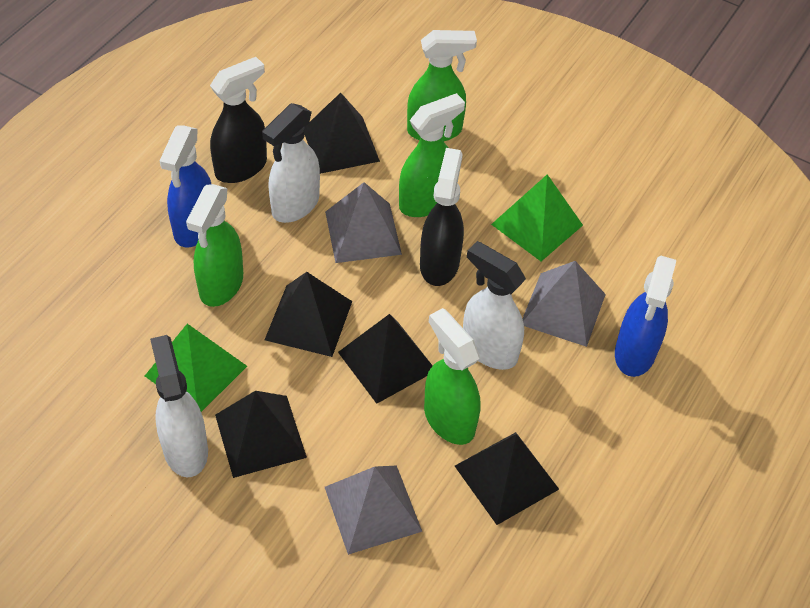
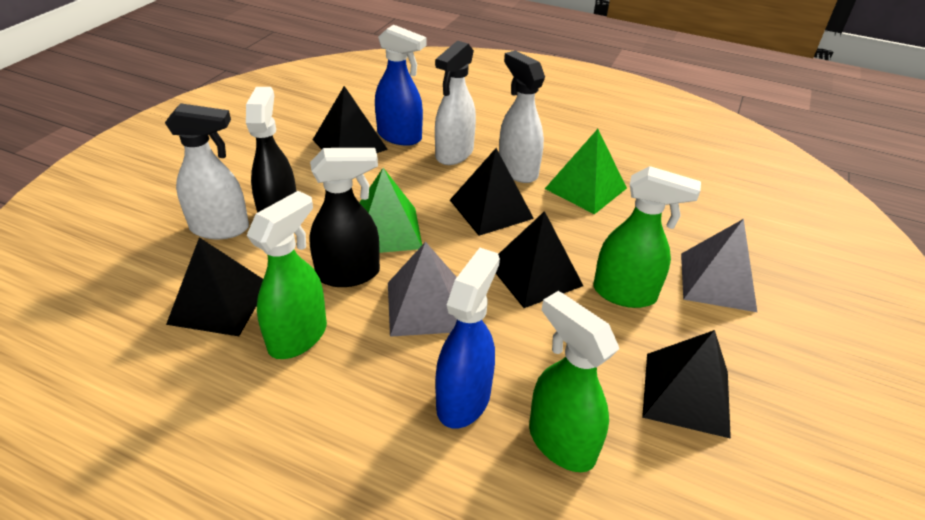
green spray bottle: 4 -> 3
grey pyramid: 3 -> 2

